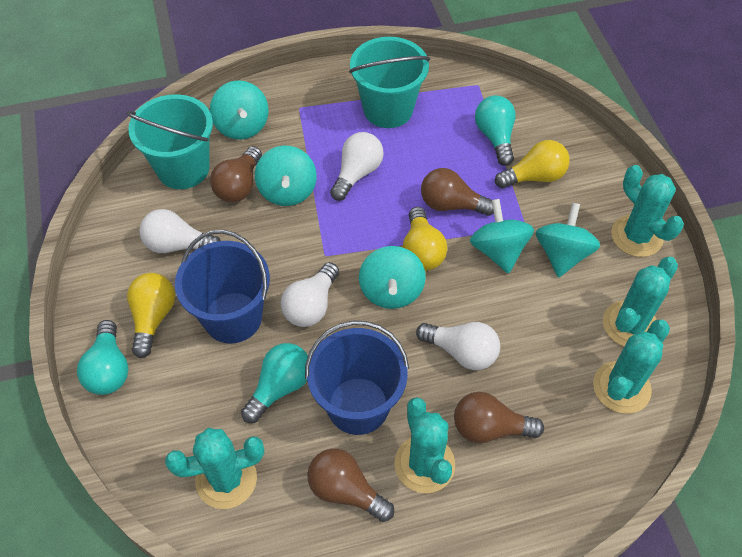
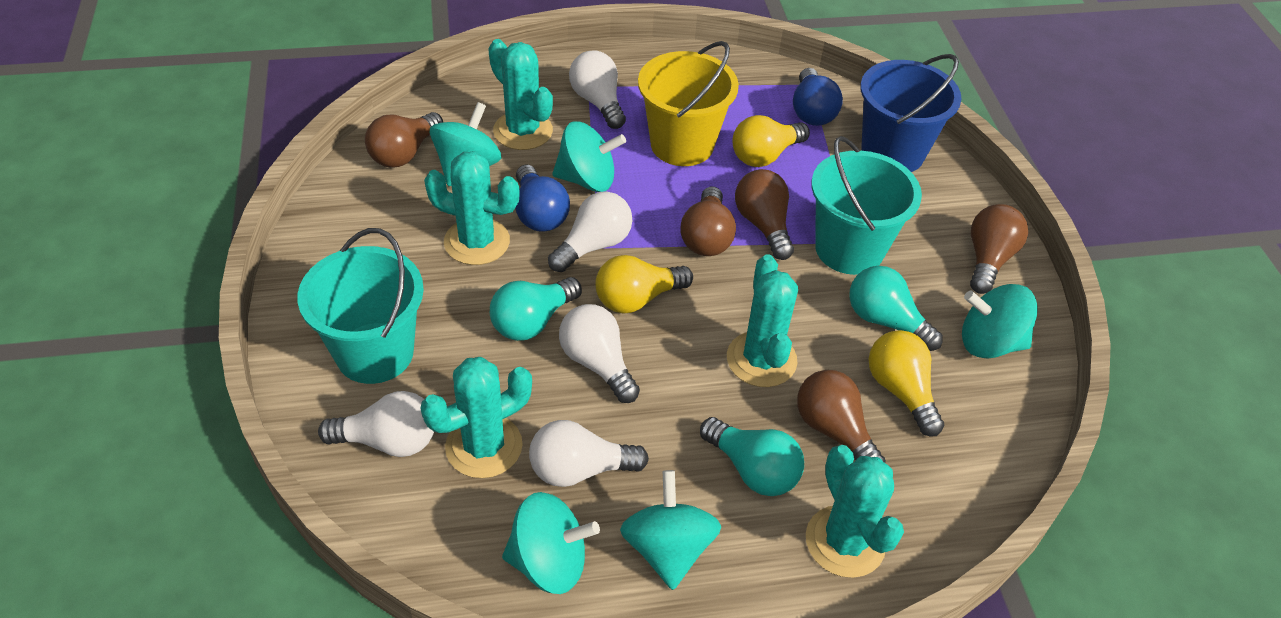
blue bucket: 2 -> 1
blue light bulb: 0 -> 2
brown light bulb: 4 -> 5
white light bulb: 4 -> 5
yellow bucket: 0 -> 1

